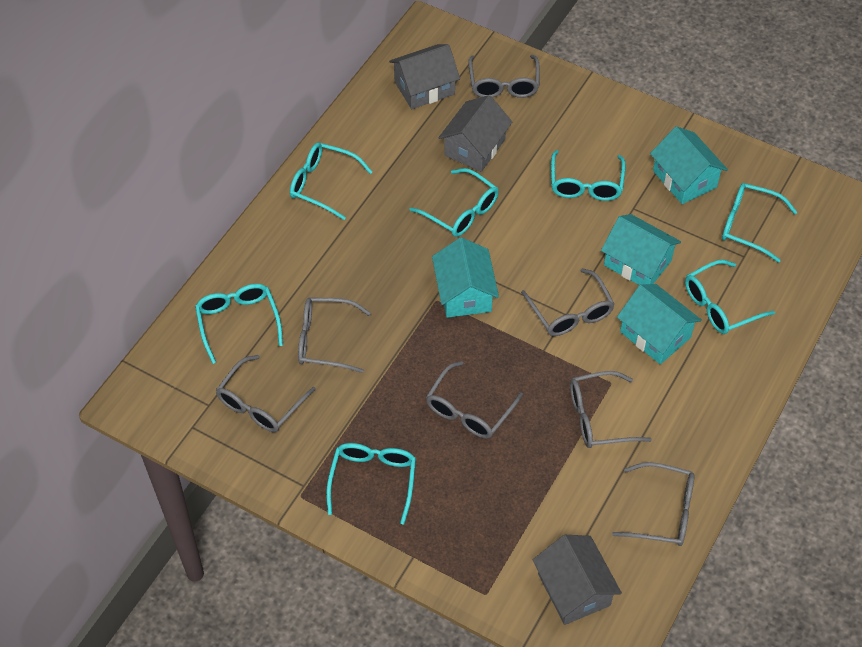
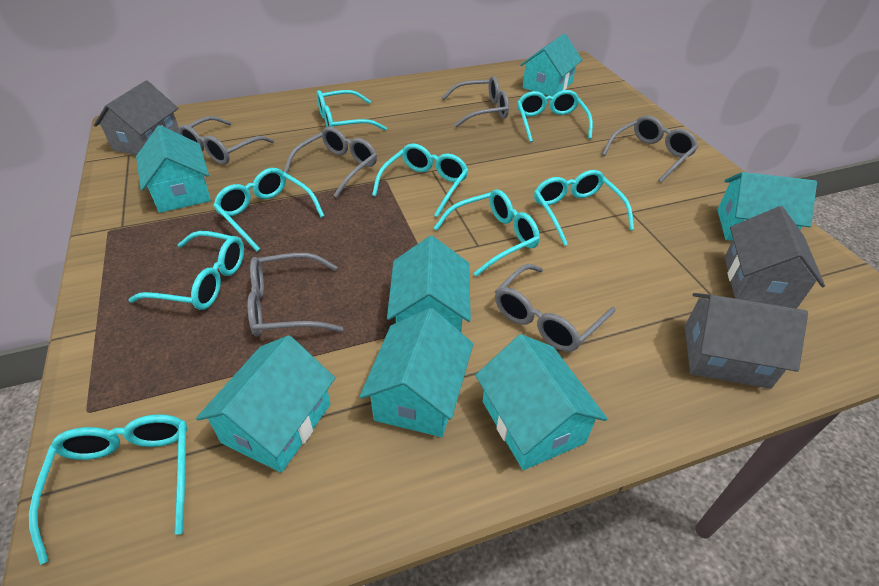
grey glasses: 7 -> 6
turquoise glasses: 7 -> 8
turquoise house: 4 -> 7

